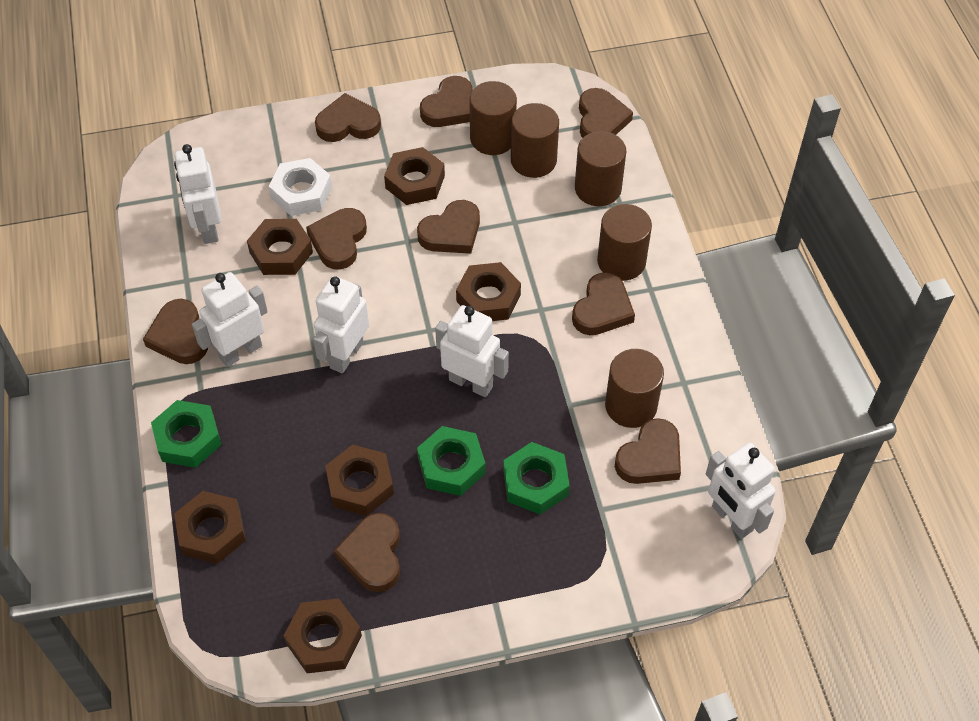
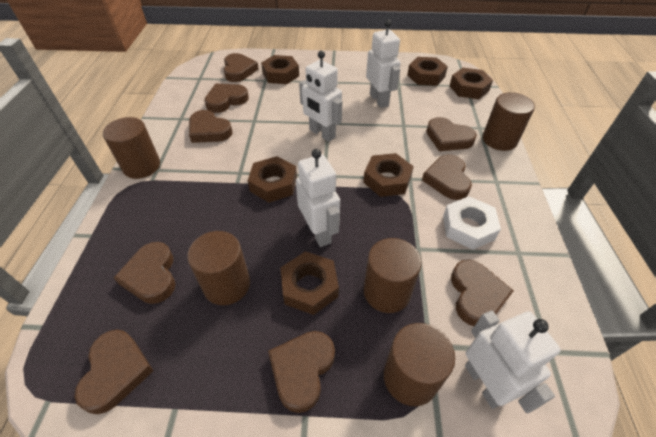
green nut: 3 -> 0
white robot: 5 -> 4

